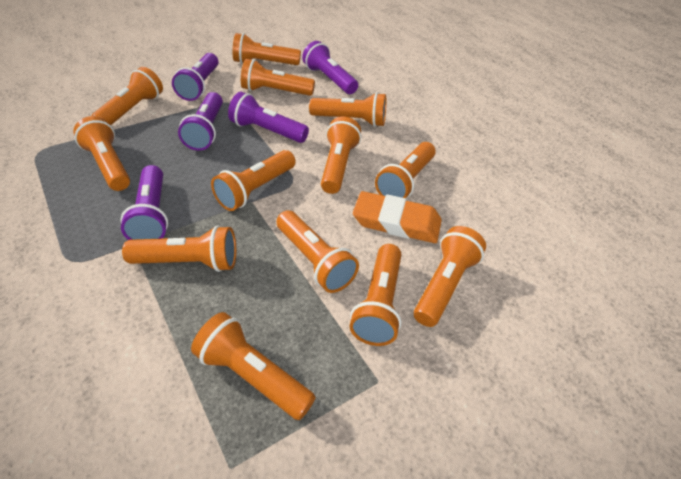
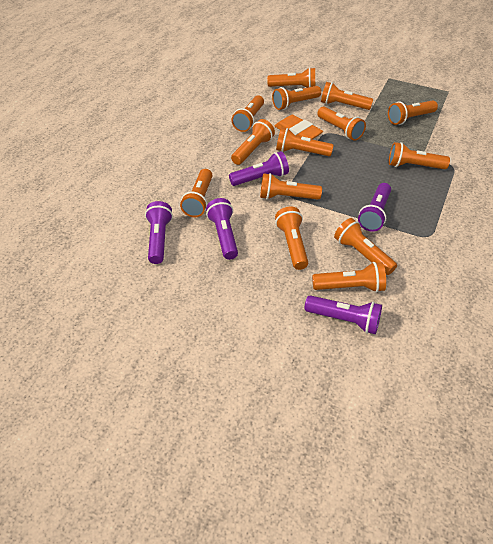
orange flashlight: 13 -> 14

